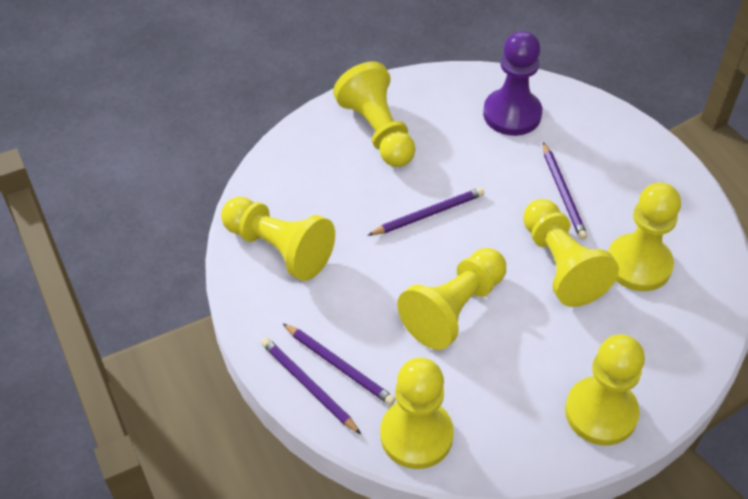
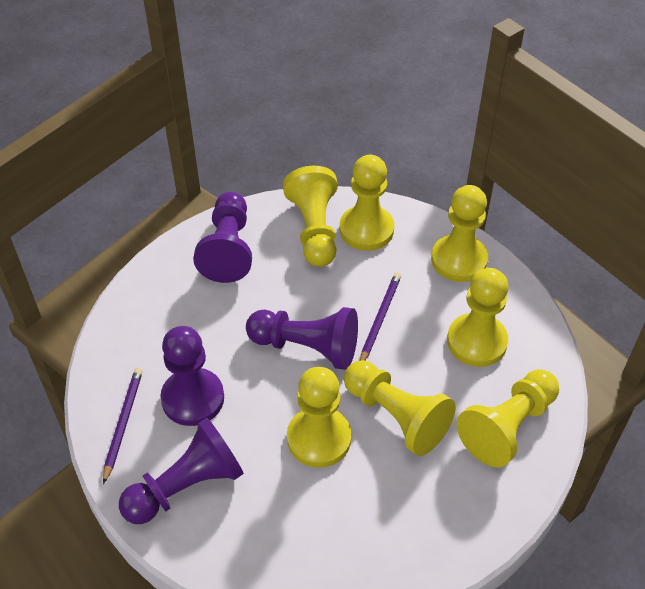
purple pawn: 1 -> 4
purple pencil: 4 -> 2

